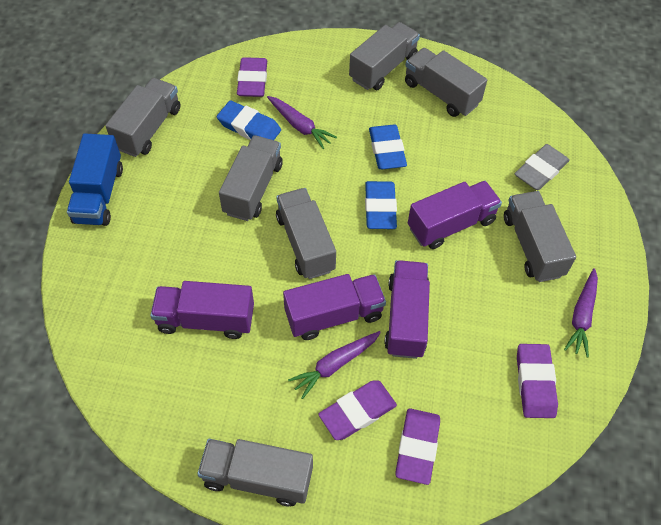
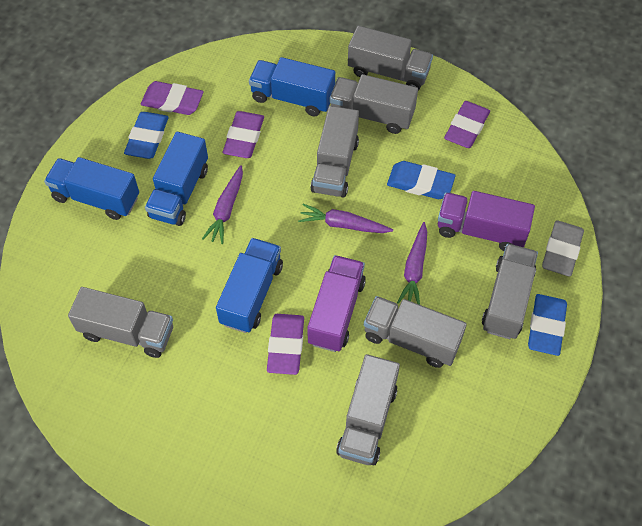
blue truck: 1 -> 4
purple truck: 4 -> 2

